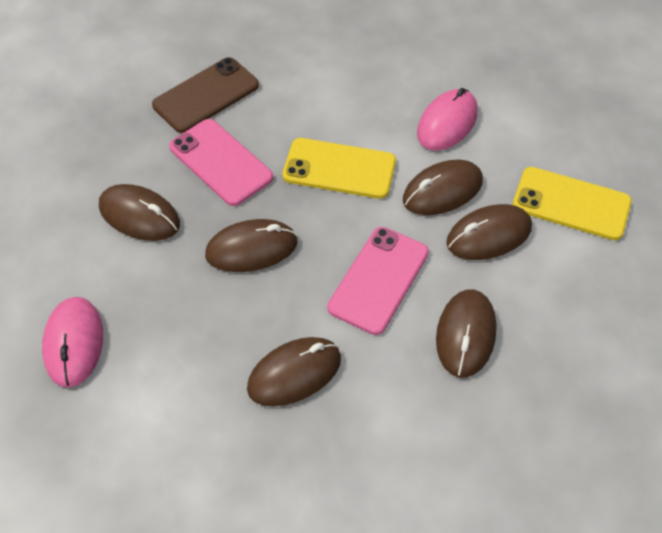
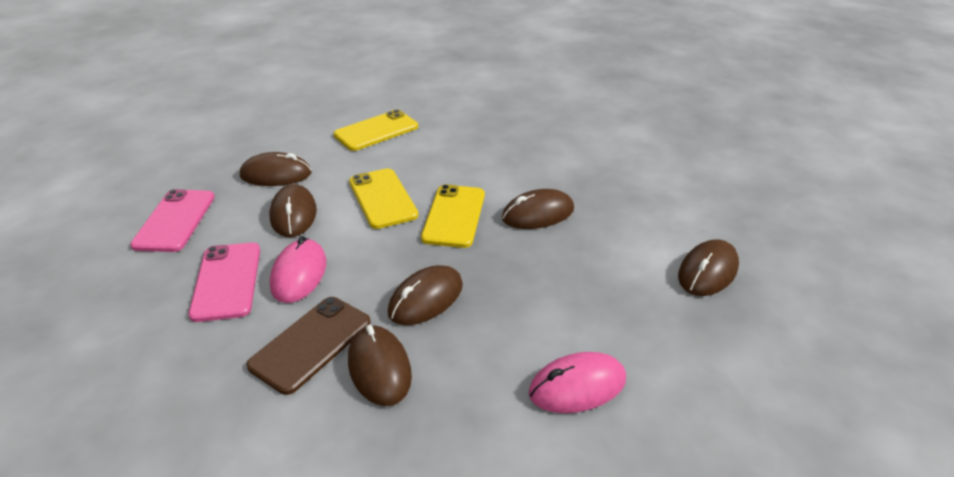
yellow phone: 2 -> 3

